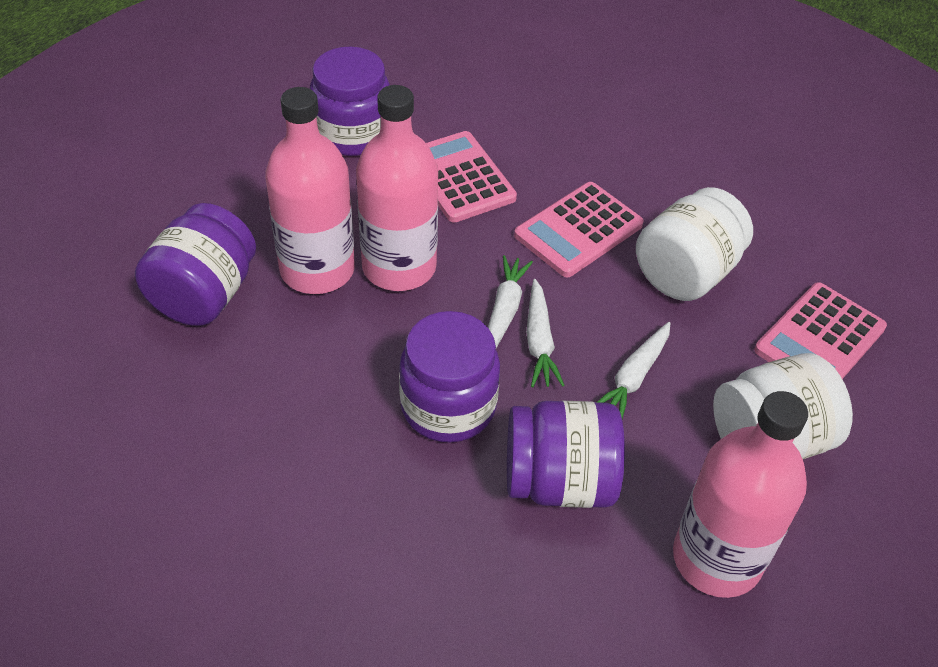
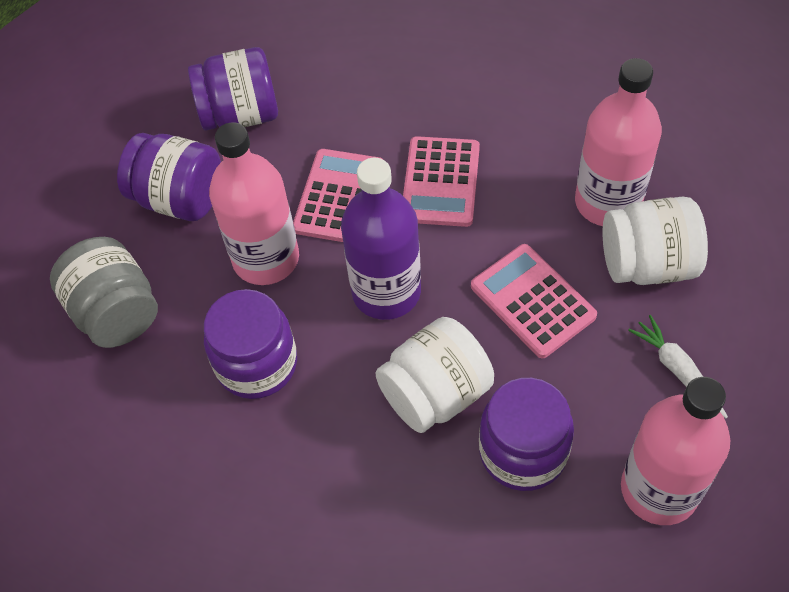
grey jar: 0 -> 1
purple bottle: 0 -> 1
white carrot: 3 -> 1

